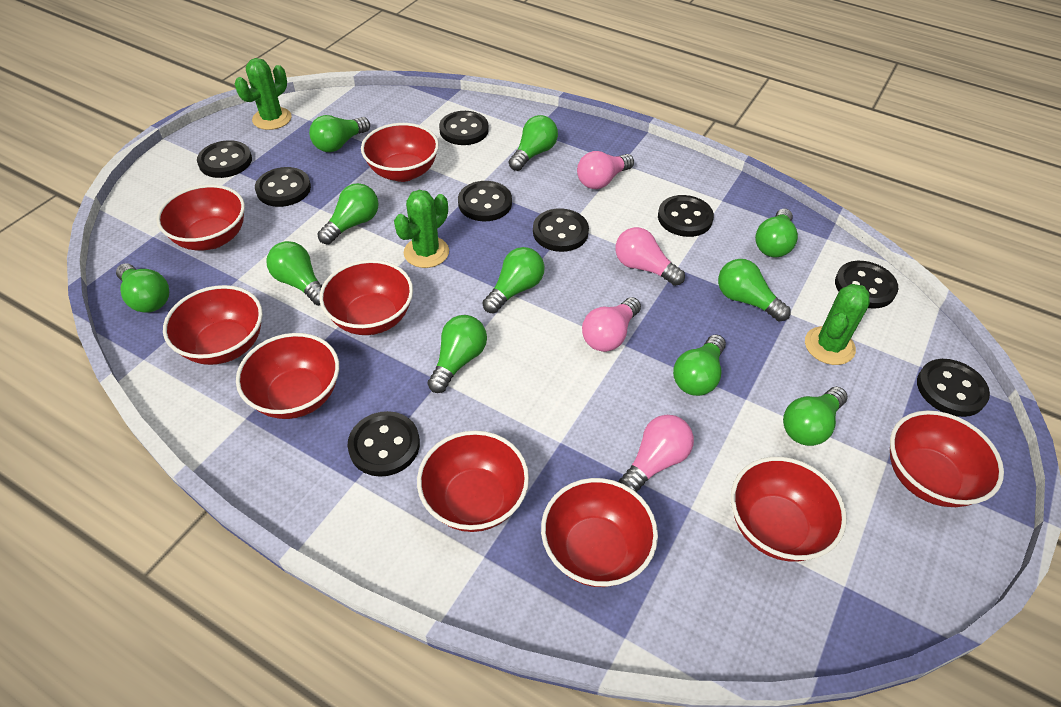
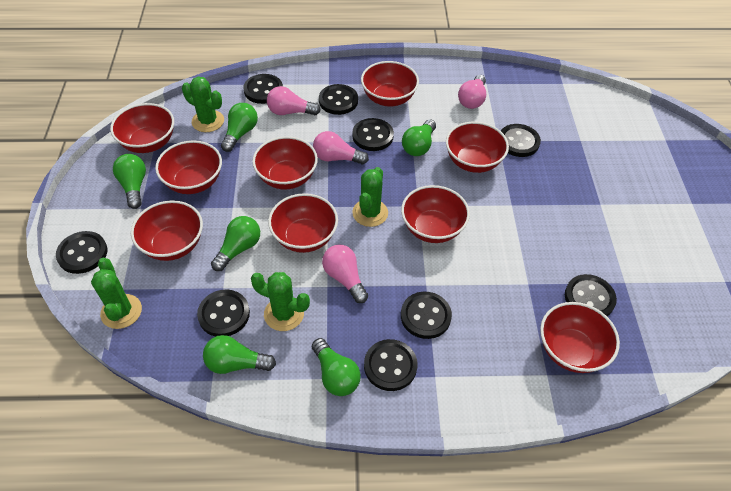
green cactus: 3 -> 4
green light bulb: 11 -> 6

